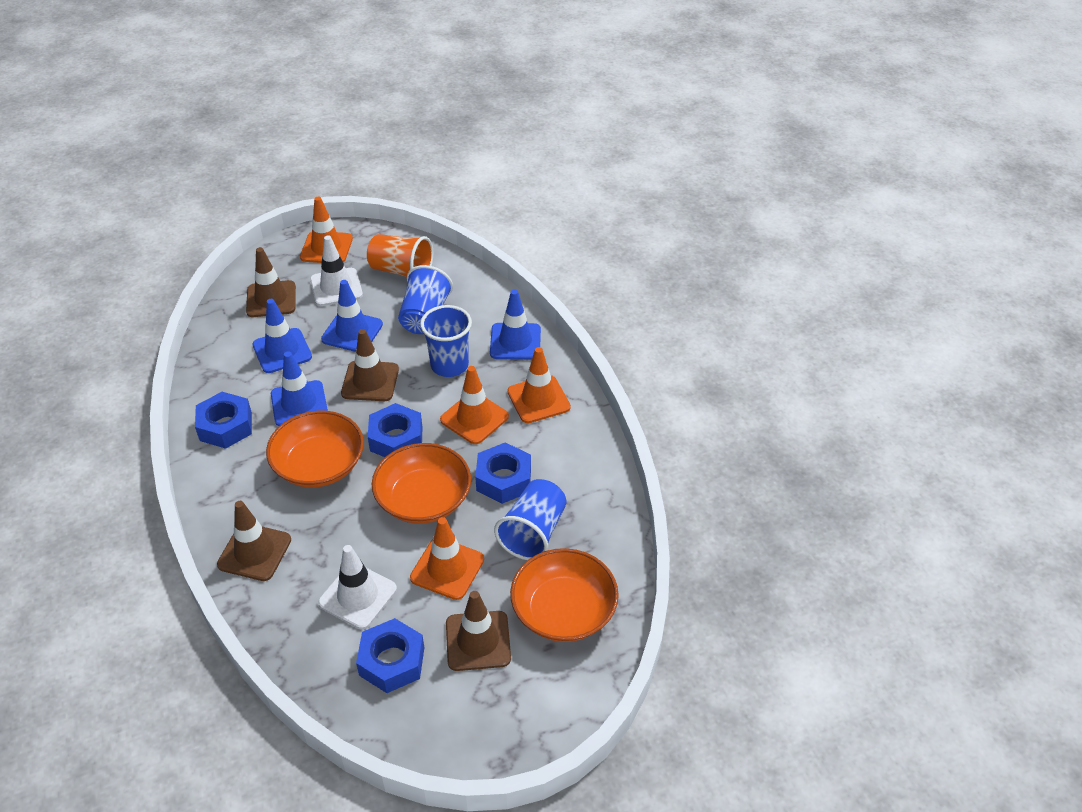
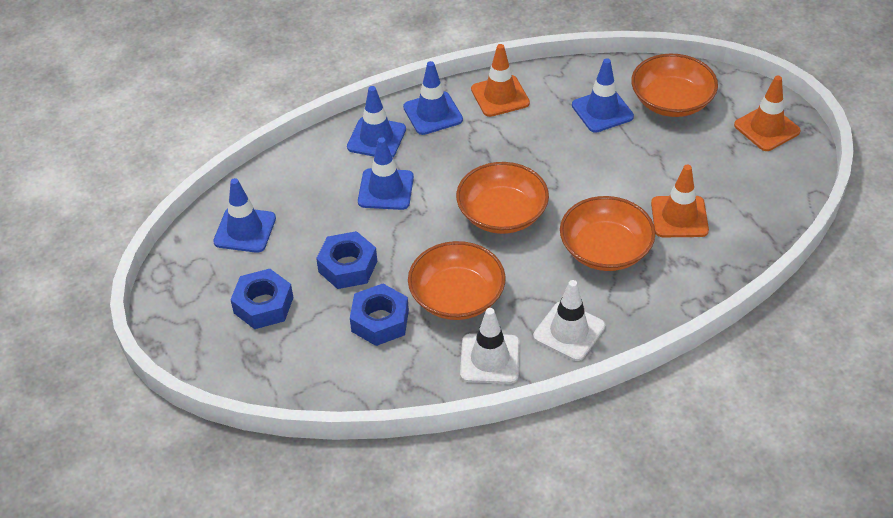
blue cup: 3 -> 0
blue nut: 4 -> 3
blue traffic cone: 4 -> 5
brown traffic cone: 4 -> 0
orange bowl: 3 -> 4
orange cup: 1 -> 0
orange traffic cone: 4 -> 3

